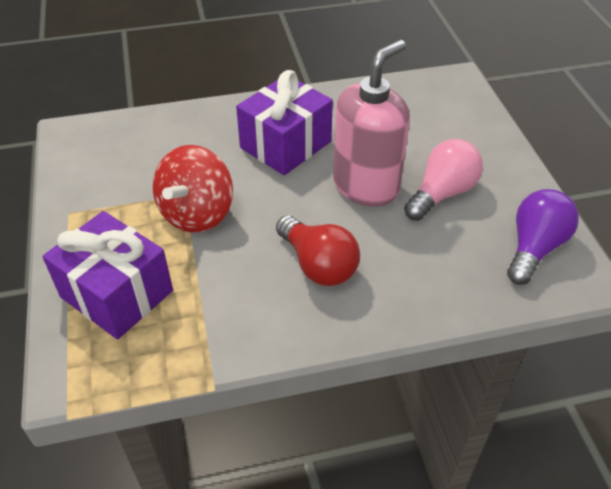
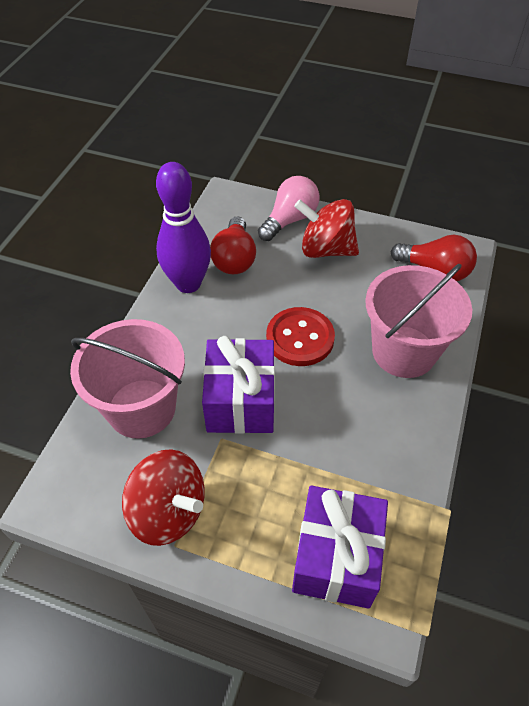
pink bucket: 0 -> 2
pink soap dispenser: 1 -> 0
purple bowling pin: 0 -> 1
purple light bulb: 1 -> 0
red button: 0 -> 1
red light bulb: 1 -> 2
red spinning top: 1 -> 2

